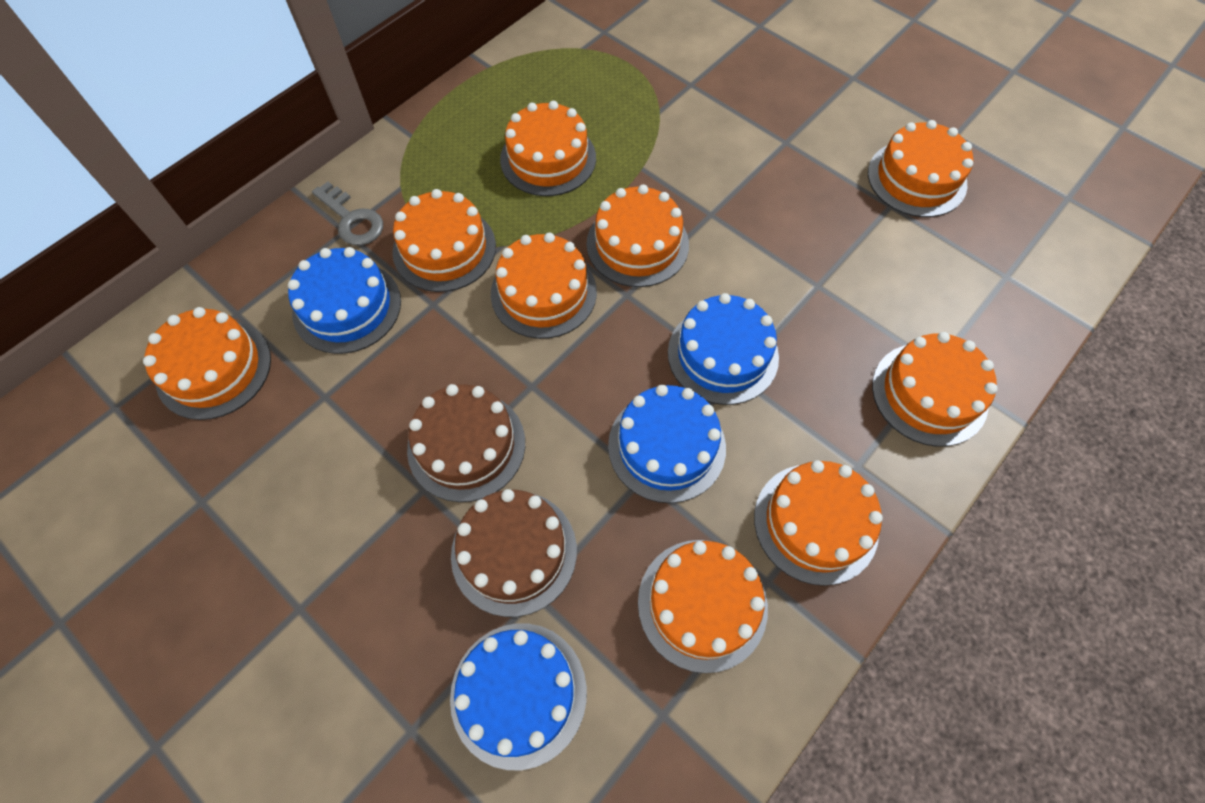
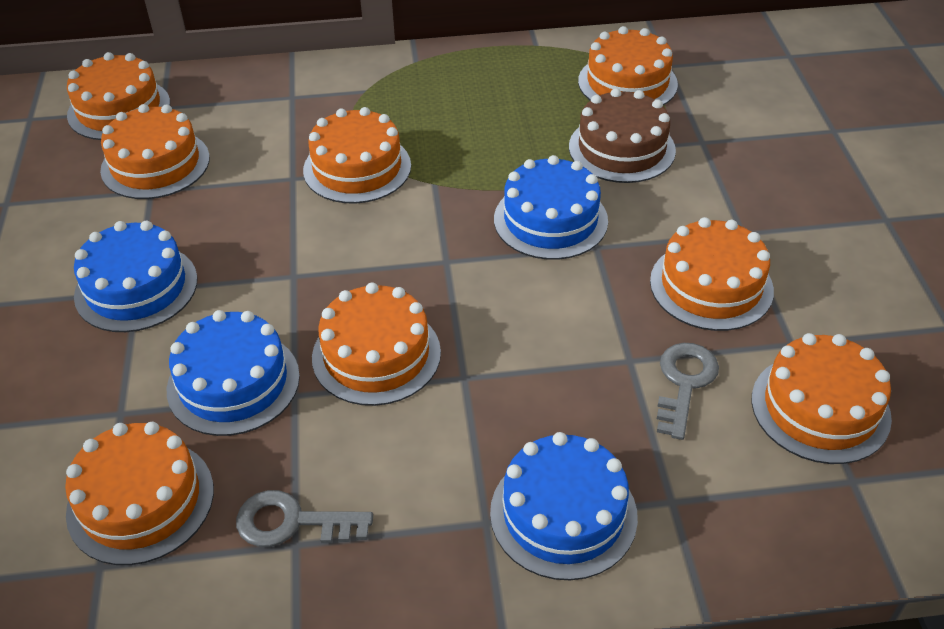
brown cake: 2 -> 1
grey key: 1 -> 2
orange cake: 9 -> 8

